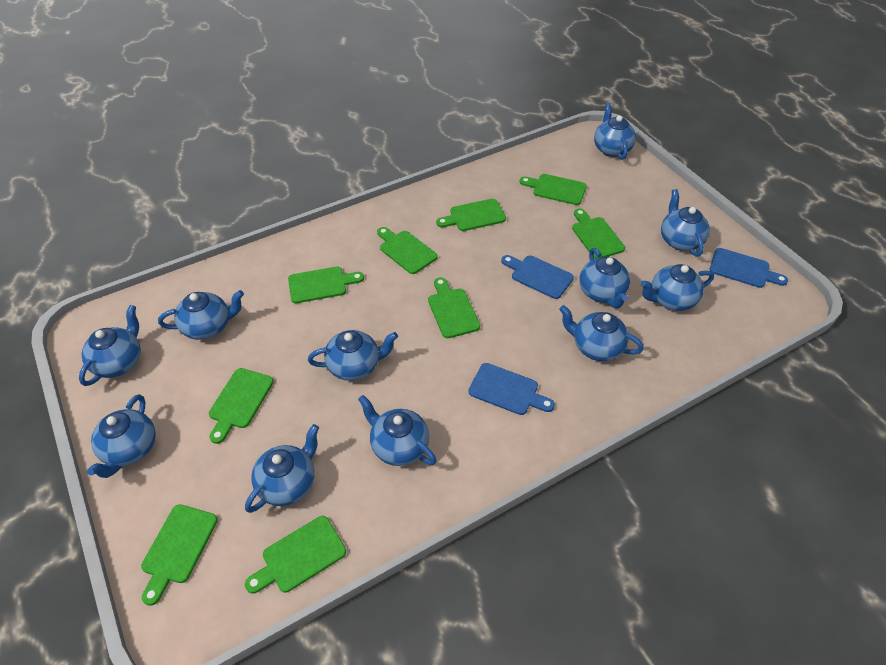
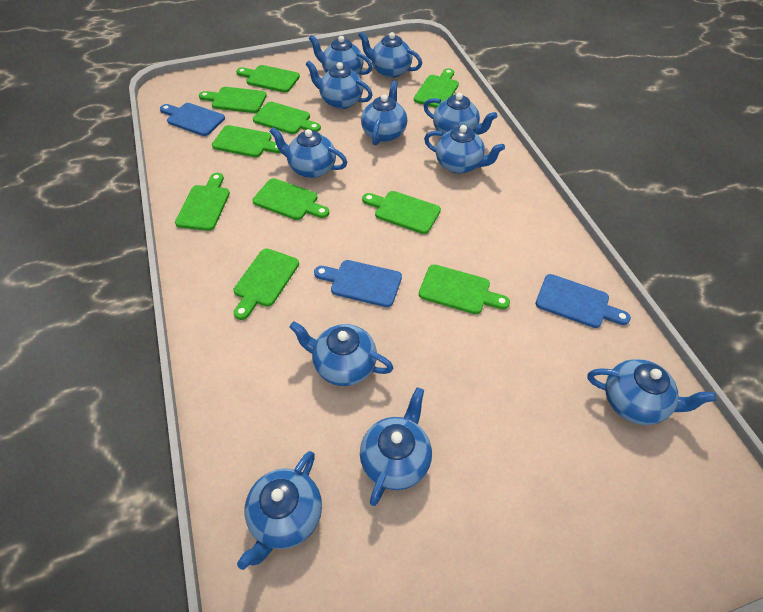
green cutting board: 9 -> 10

